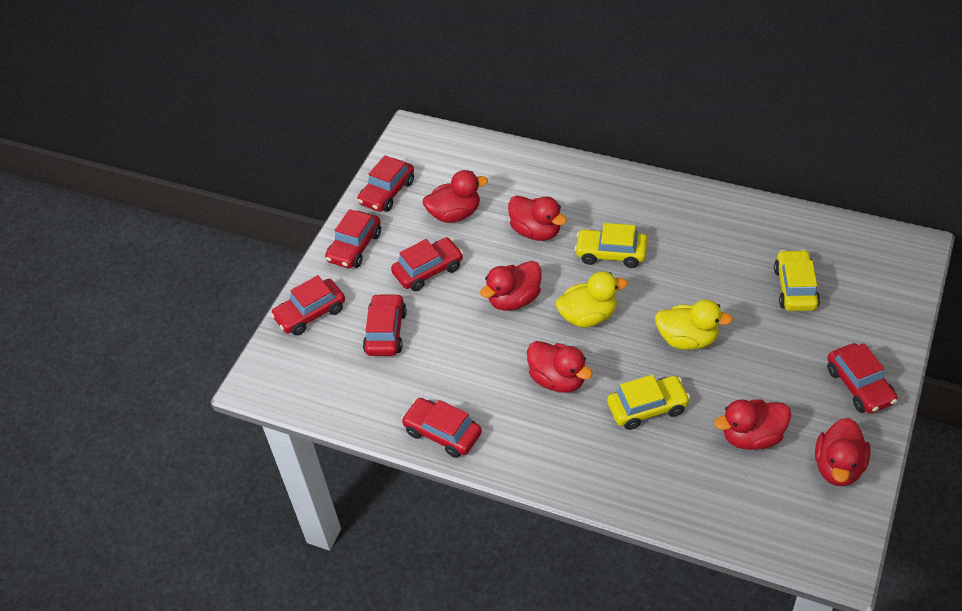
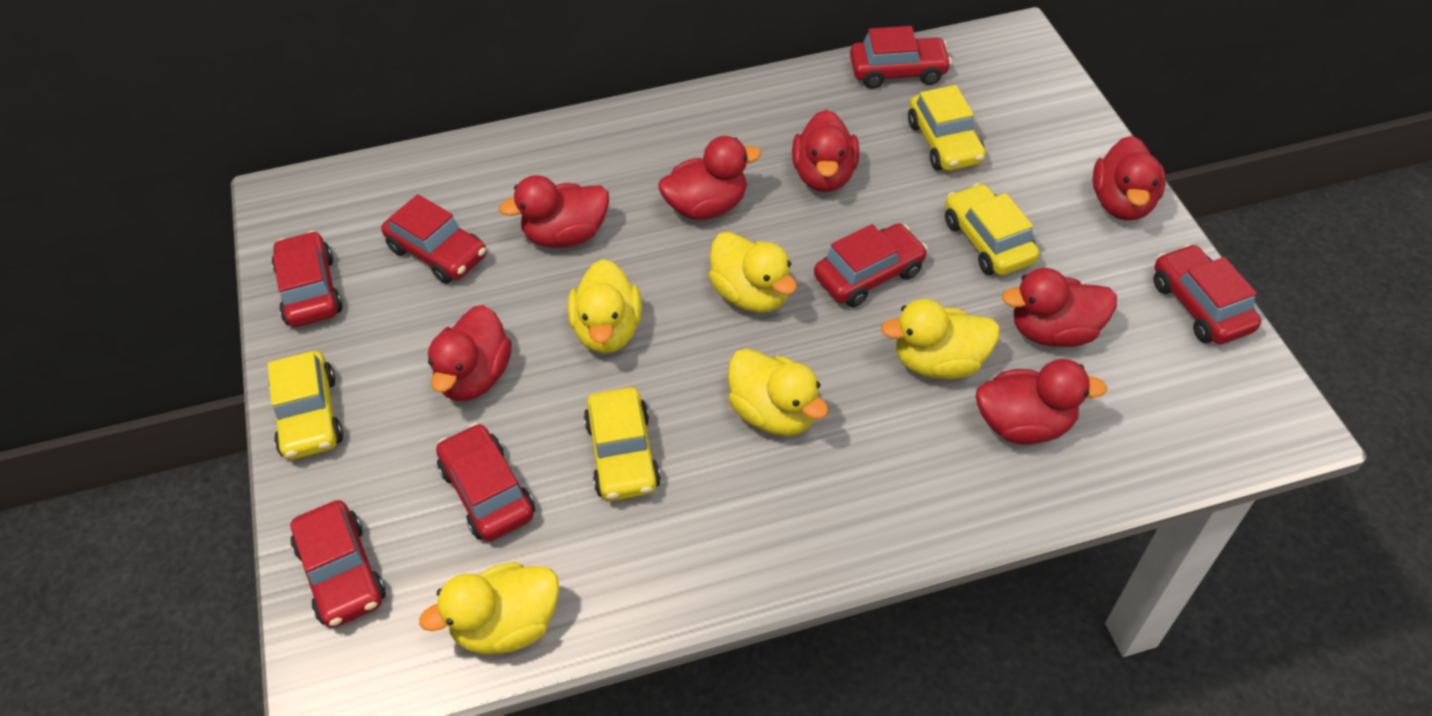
red duck: 6 -> 7
yellow car: 3 -> 4
yellow duck: 2 -> 5

